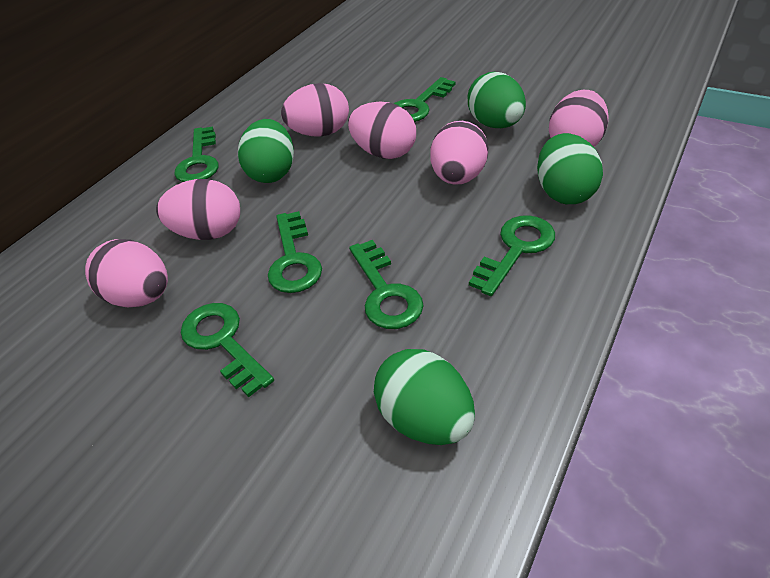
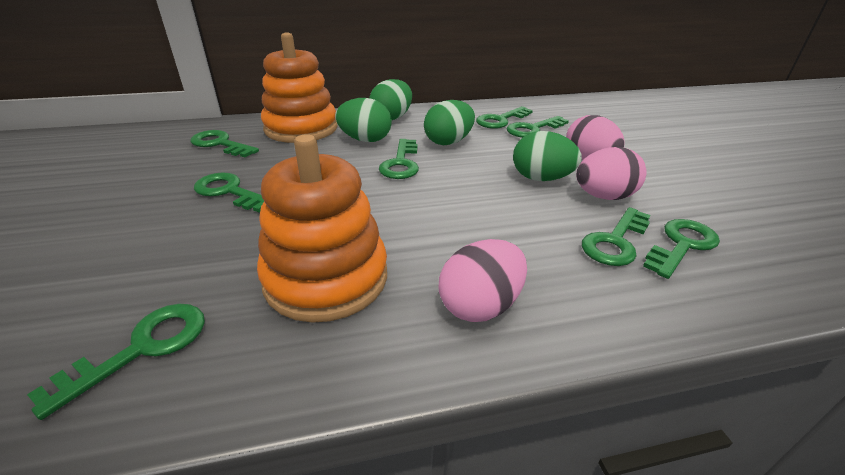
green key: 6 -> 8
orange stacking toy: 0 -> 2
pink egg: 6 -> 3

